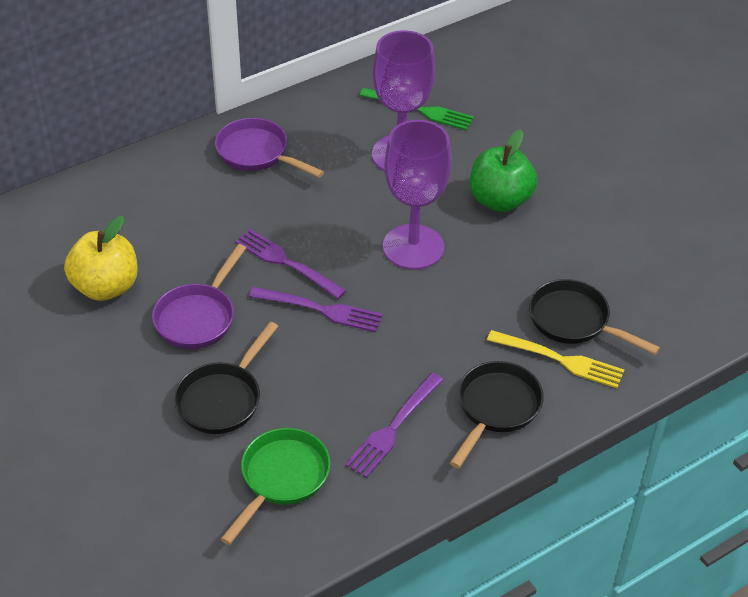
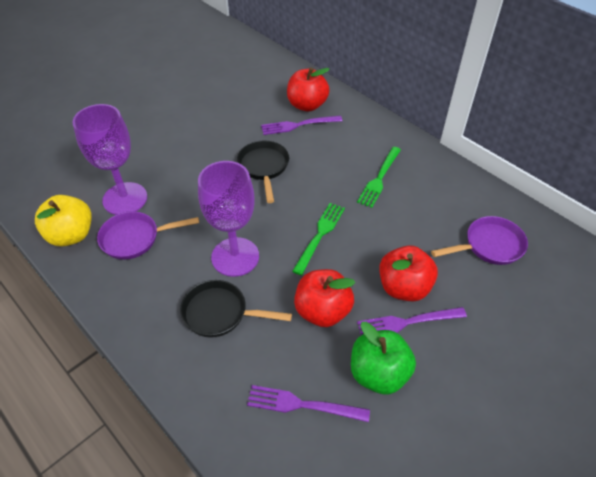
black pan: 3 -> 2
green fork: 1 -> 2
green pan: 1 -> 0
red apple: 0 -> 3
yellow fork: 1 -> 0

